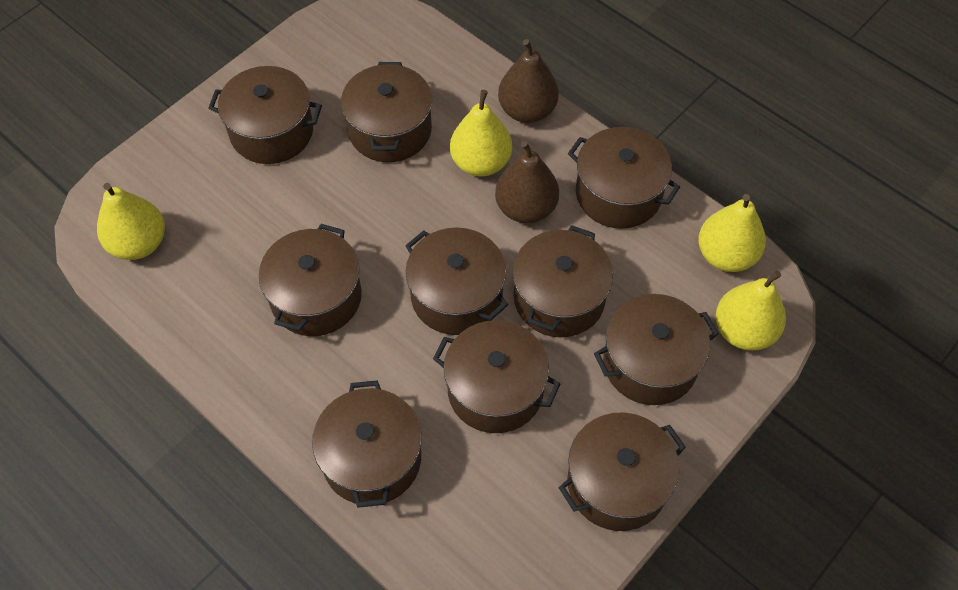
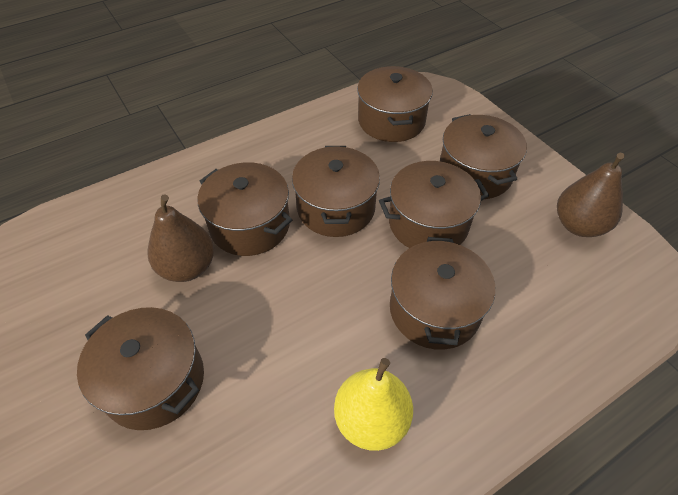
brown pot: 10 -> 7
yellow pear: 4 -> 1

